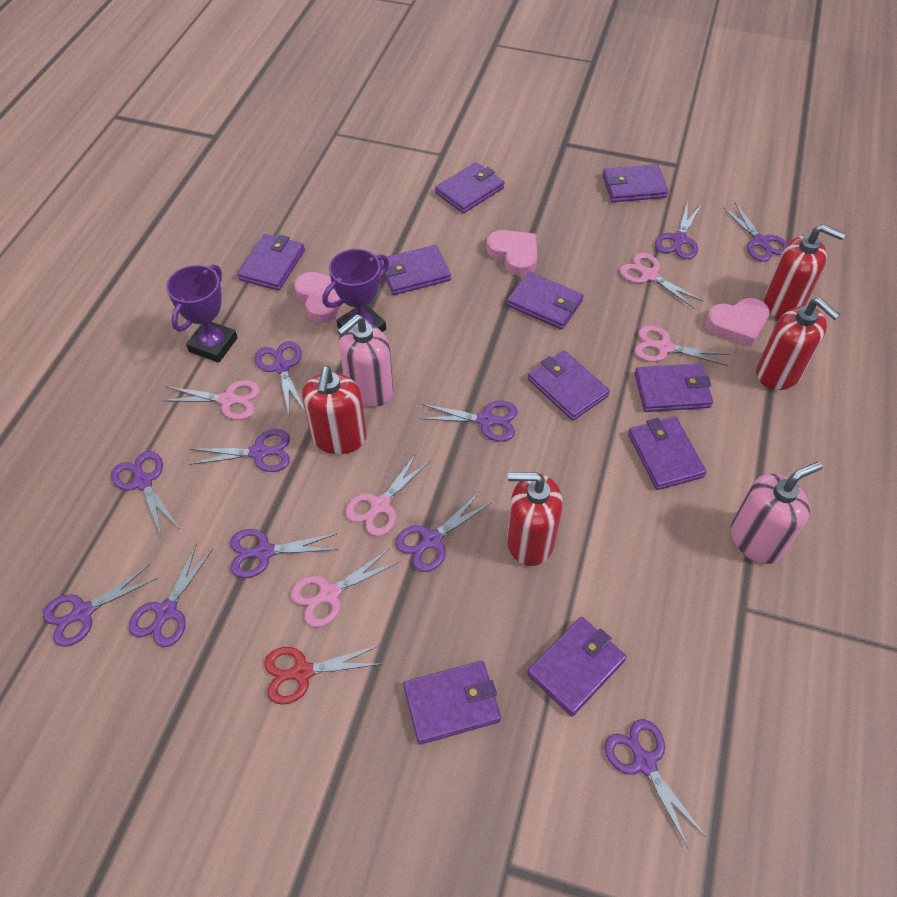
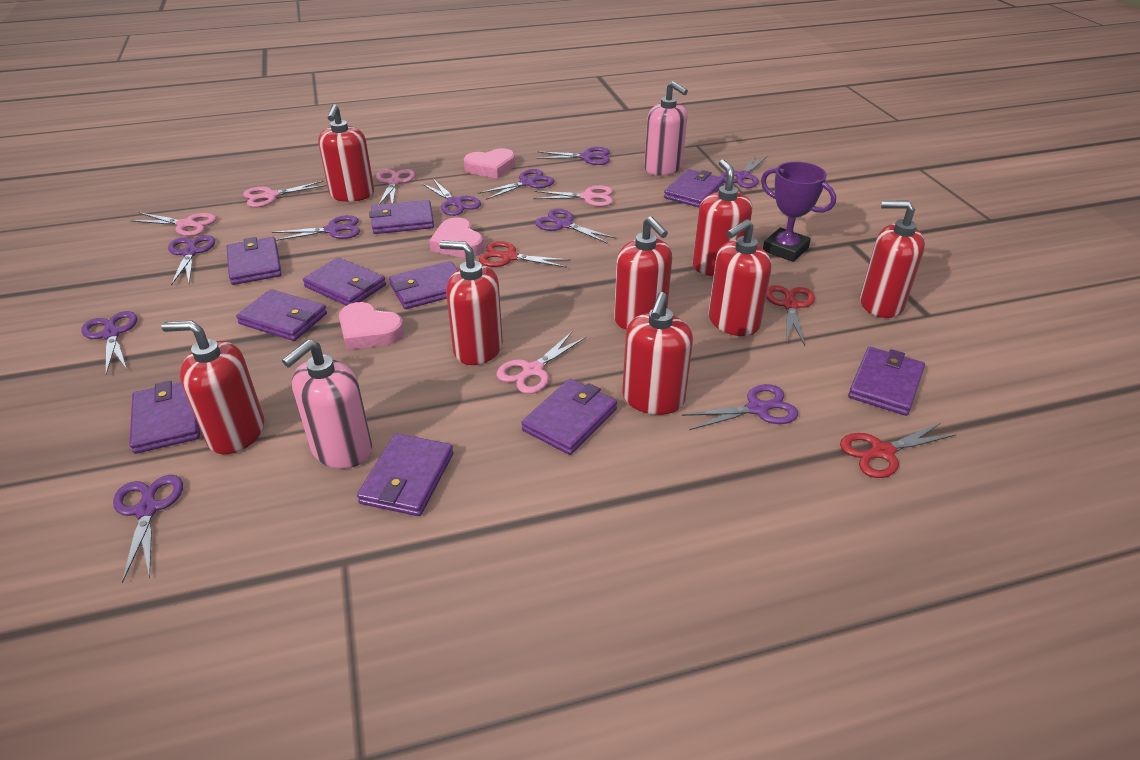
purple scissors: 11 -> 10
purple trophy: 2 -> 1
red scissors: 1 -> 3
red soap dispenser: 4 -> 8

